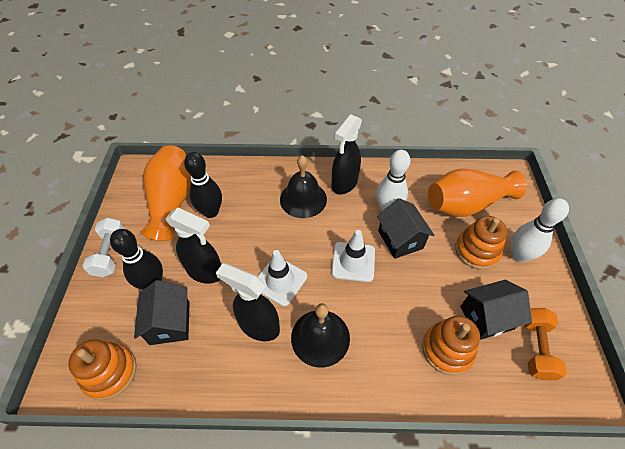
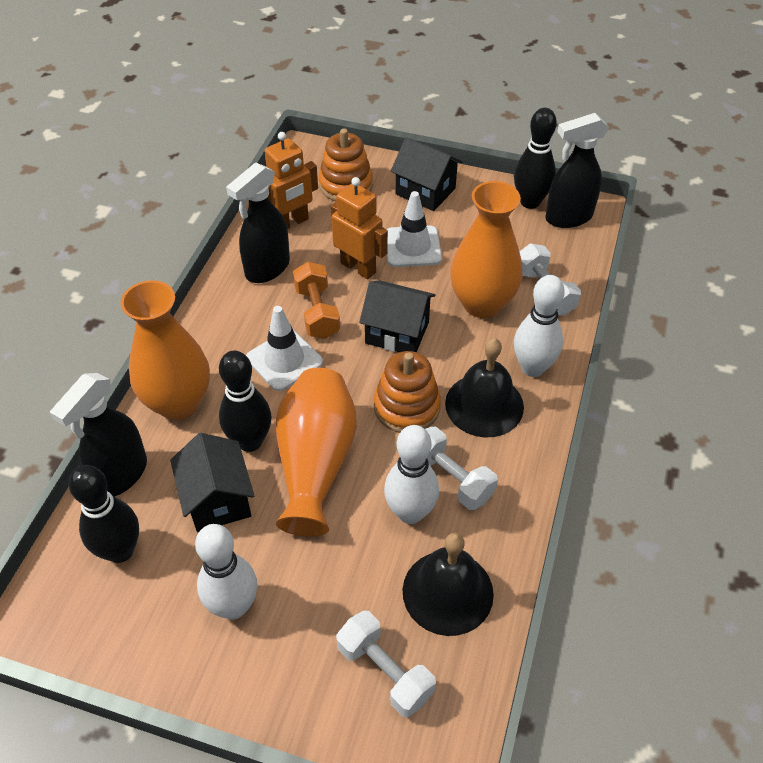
black bowling pin: 2 -> 3
orange robot: 0 -> 2
orange stacking toy: 3 -> 2
orange vase: 2 -> 3
white bowling pin: 2 -> 3
white dumbbell: 1 -> 3

